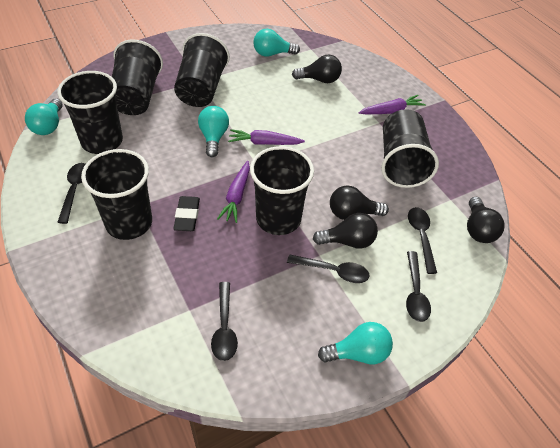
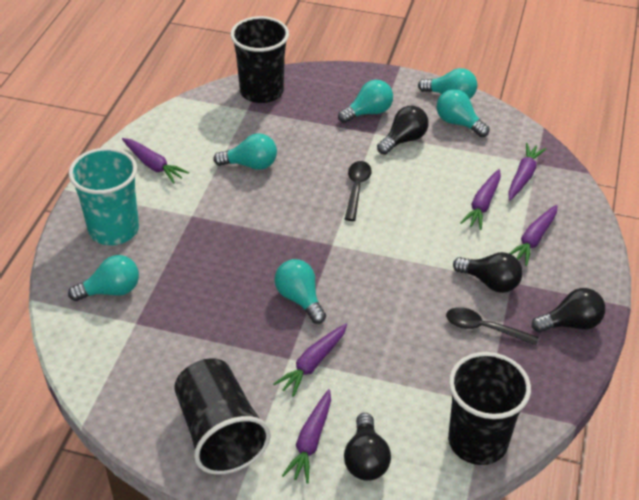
black cup: 6 -> 3
black eraser: 1 -> 0
black spoon: 5 -> 2
purple carrot: 3 -> 6
turquoise cup: 0 -> 1
turquoise light bulb: 4 -> 6

